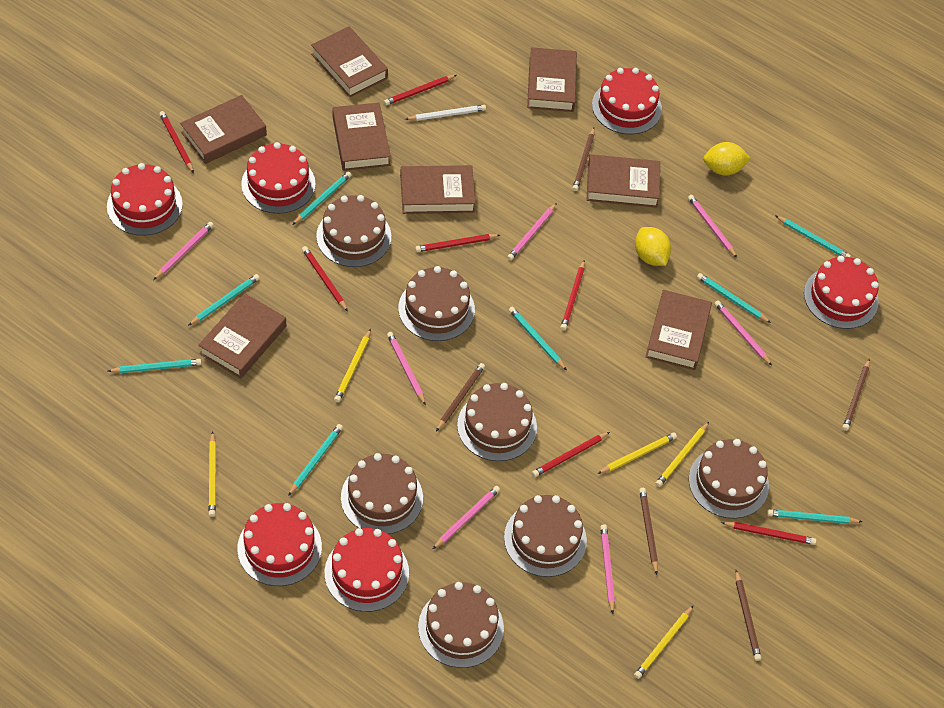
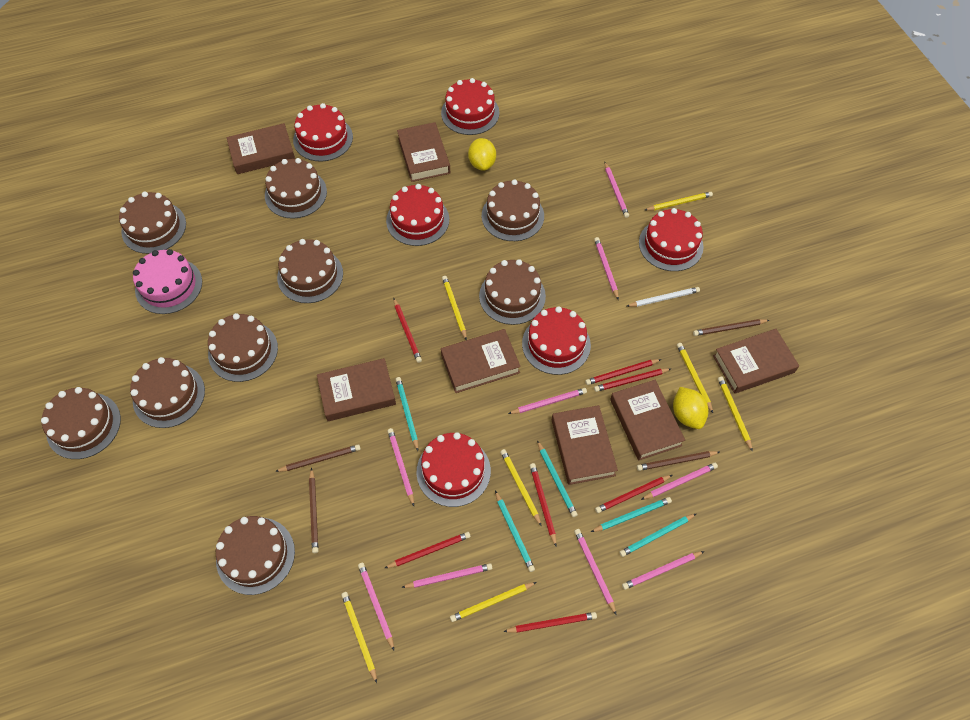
brown book: 8 -> 7
brown cake: 7 -> 9
brown pencil: 5 -> 4
pink cake: 0 -> 1
pink pencil: 7 -> 9
turquoise pencil: 8 -> 5
yellow pencil: 5 -> 7

